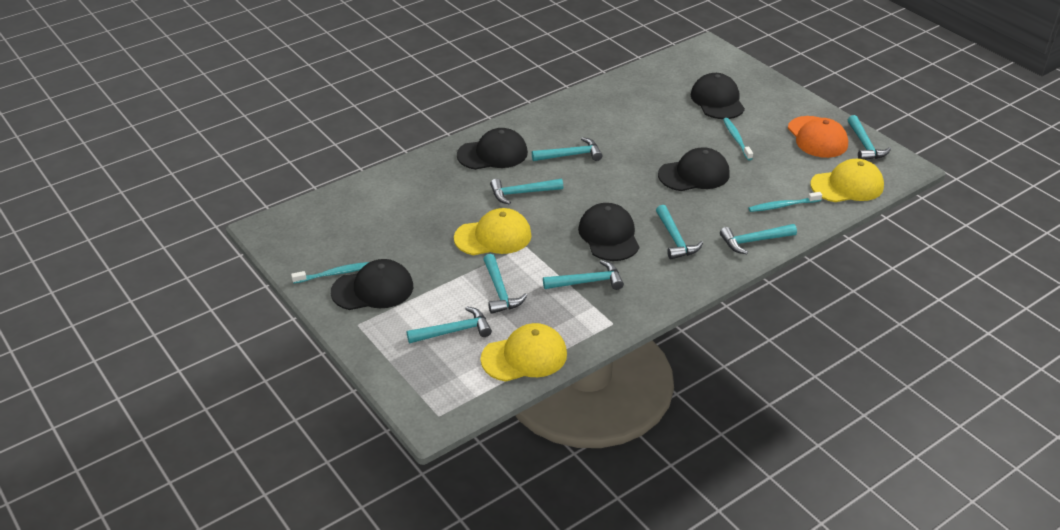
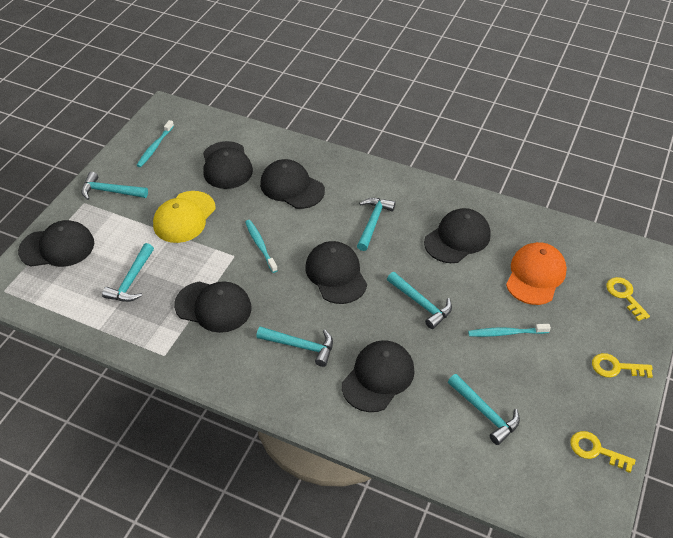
black cap: 5 -> 7
turquoise hammer: 8 -> 6
yellow cap: 3 -> 1
yellow key: 0 -> 3

